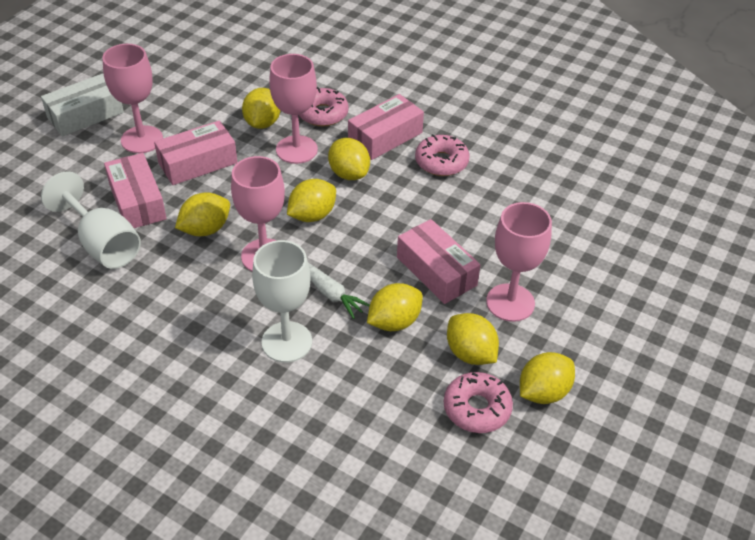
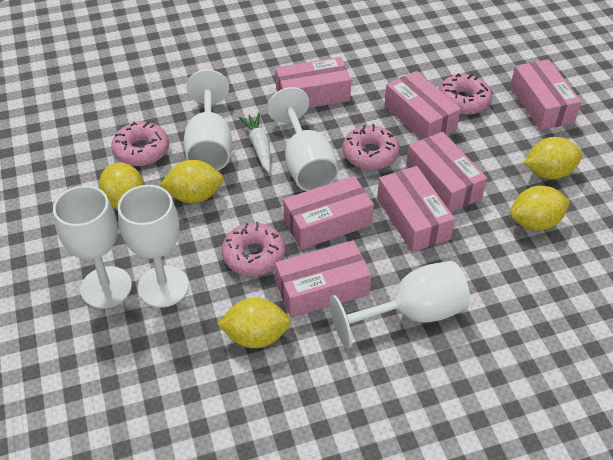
pink box: 4 -> 7
pink donut: 3 -> 4
pink goblet: 4 -> 0
white box: 1 -> 0
white goblet: 2 -> 5
yellow lemon: 7 -> 5

